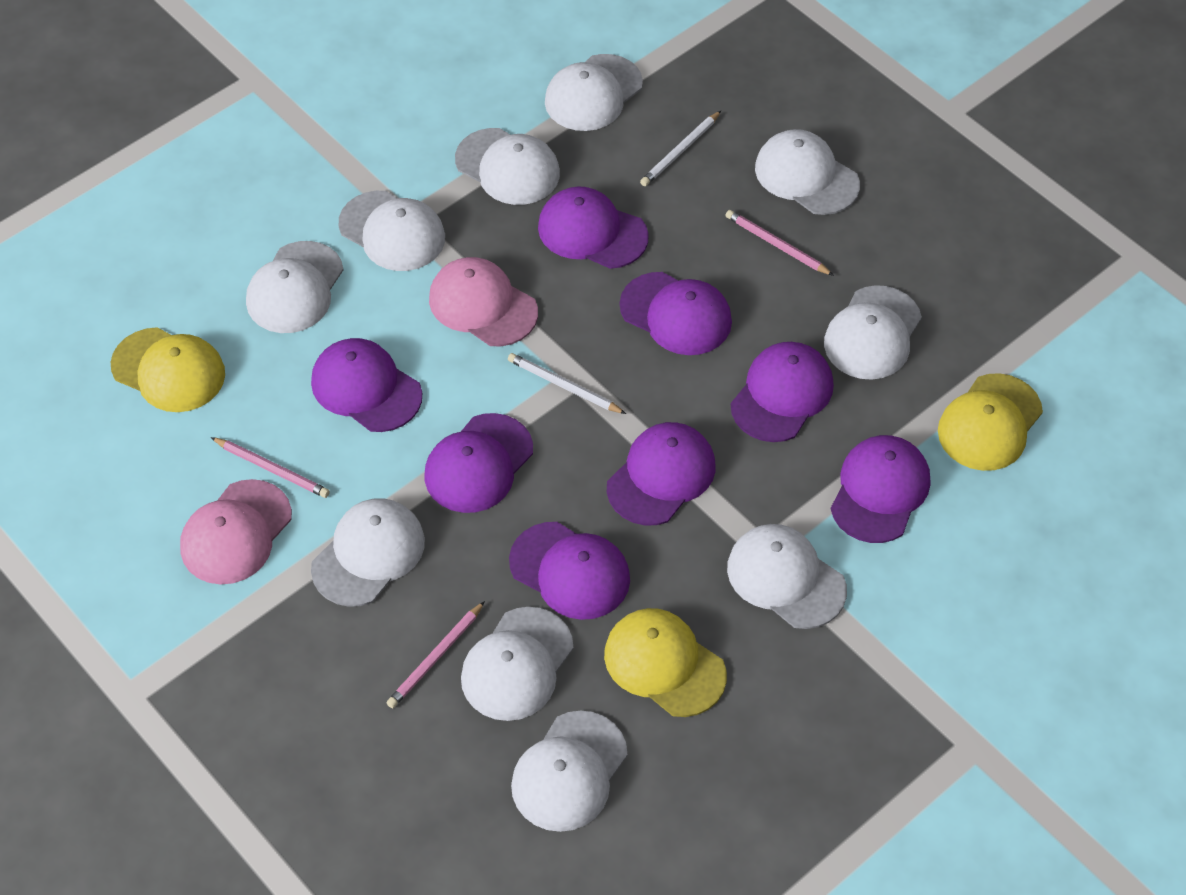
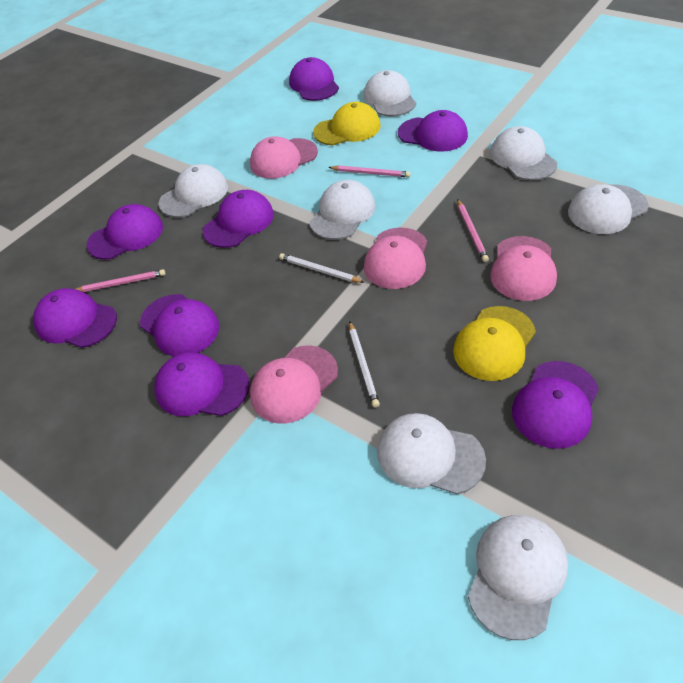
pink cap: 2 -> 4
white cap: 10 -> 7
yellow cap: 3 -> 2

